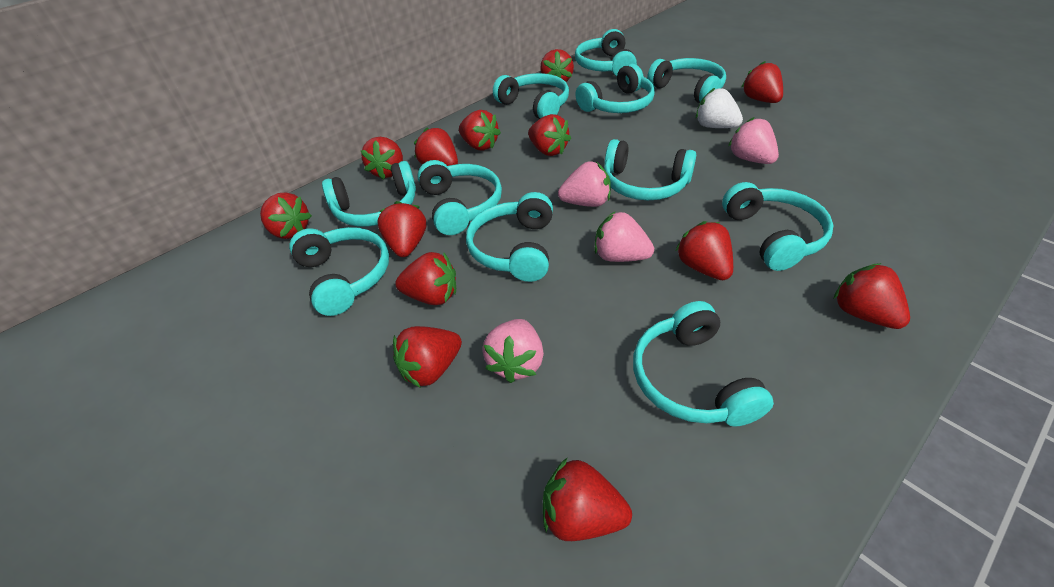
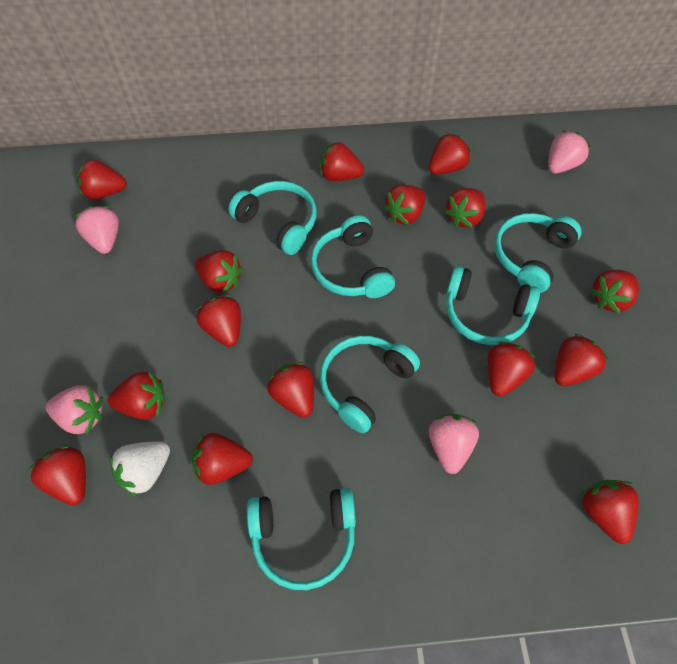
red strawberry: 13 -> 15
turquoise headphones: 11 -> 6

